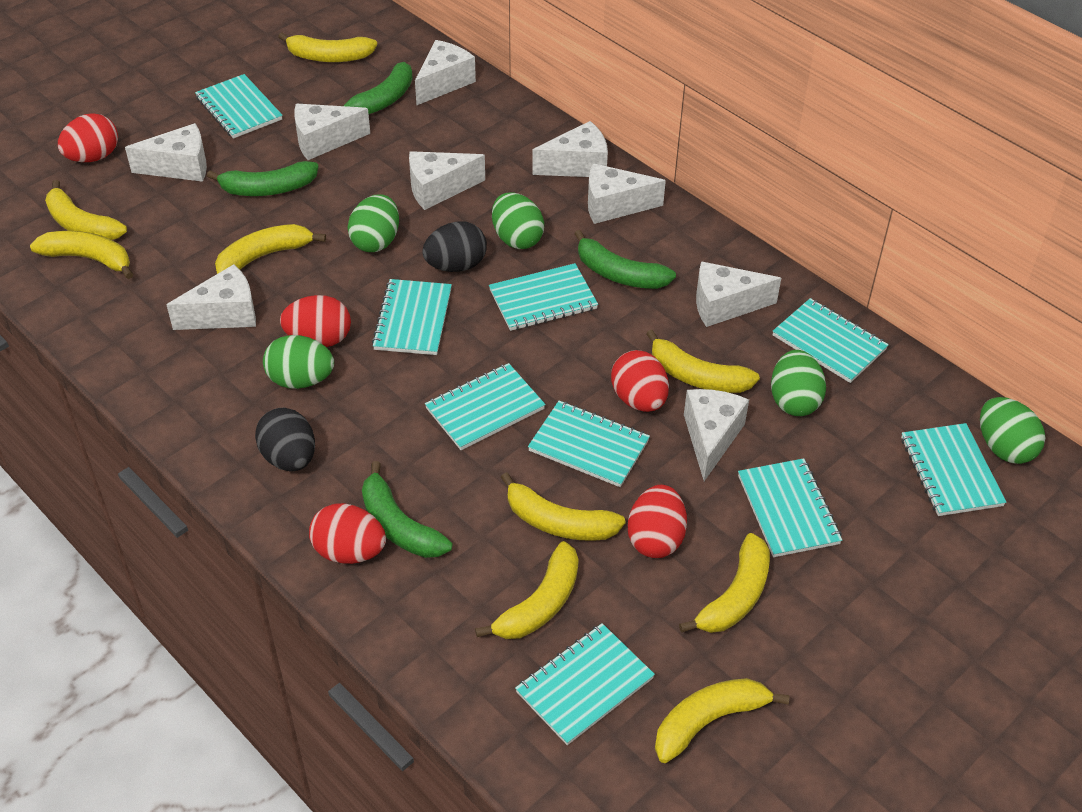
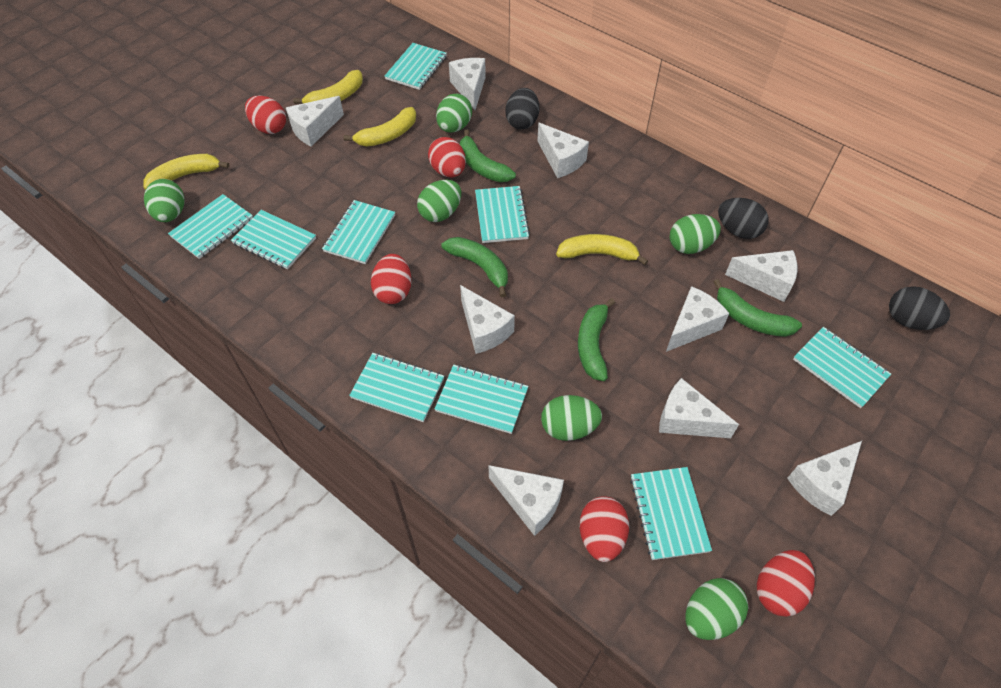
black egg: 2 -> 3
green egg: 5 -> 6
yellow banana: 9 -> 4

